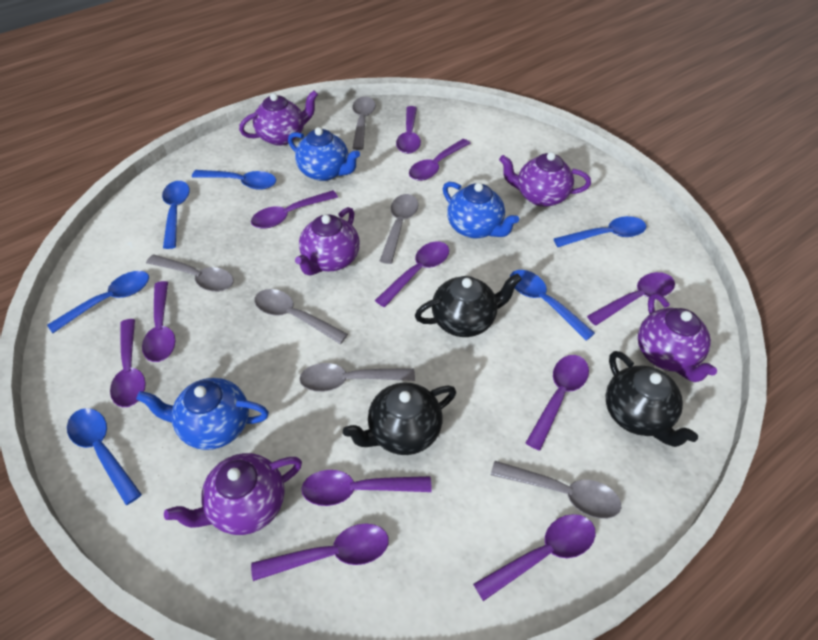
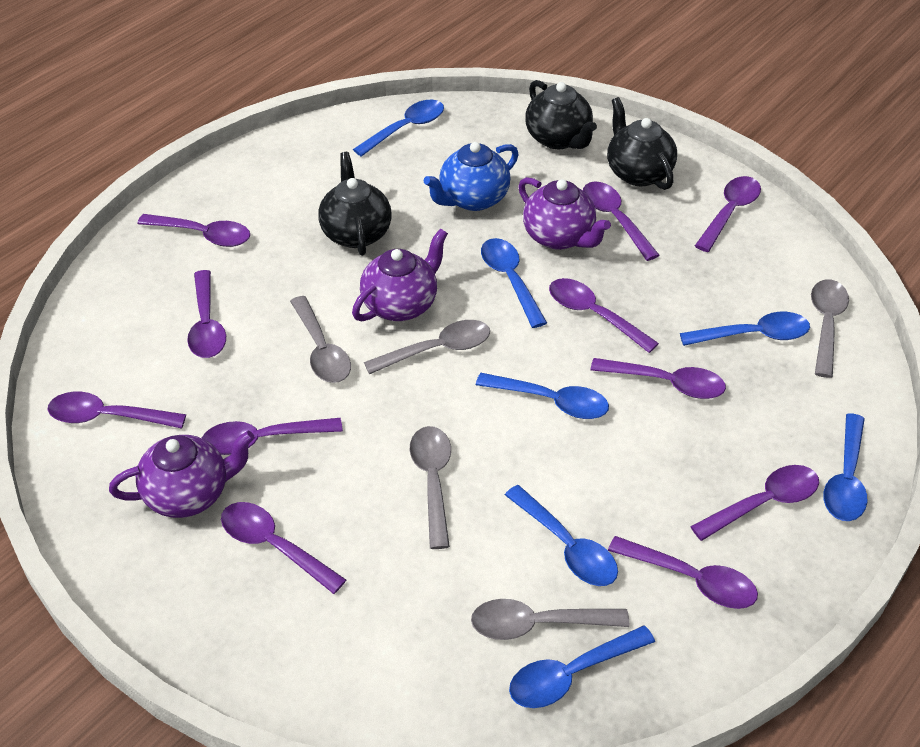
blue spoon: 6 -> 7
blue teapot: 3 -> 1
grey spoon: 6 -> 5
purple teapot: 5 -> 3

